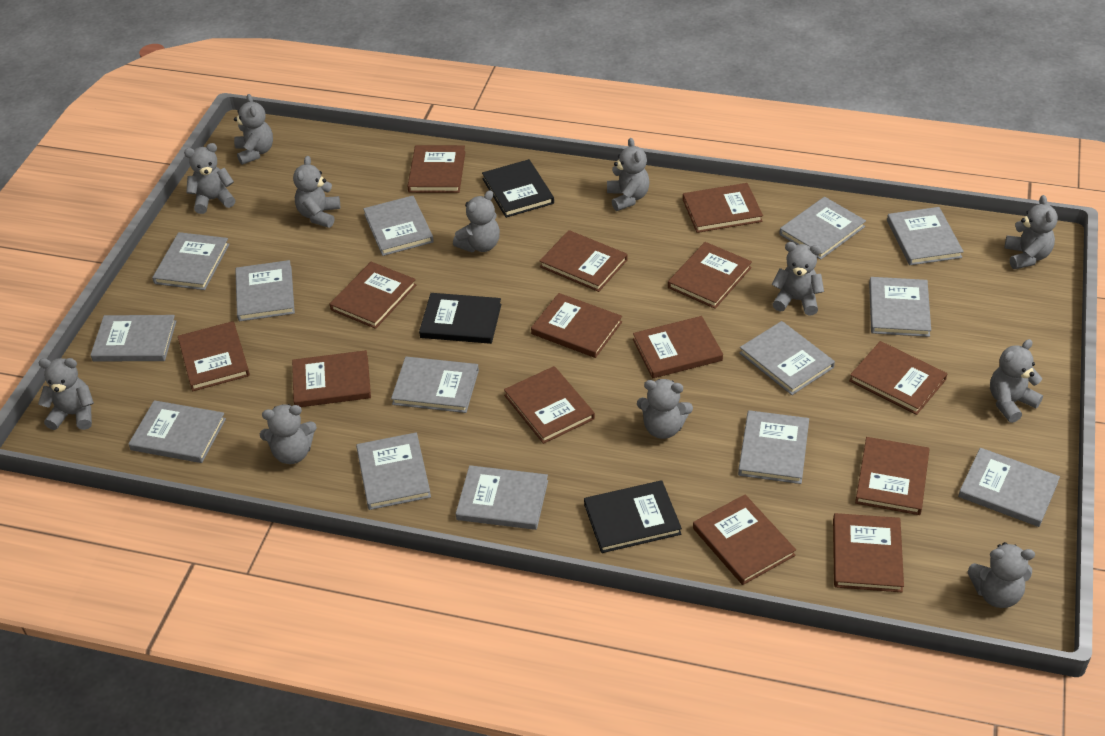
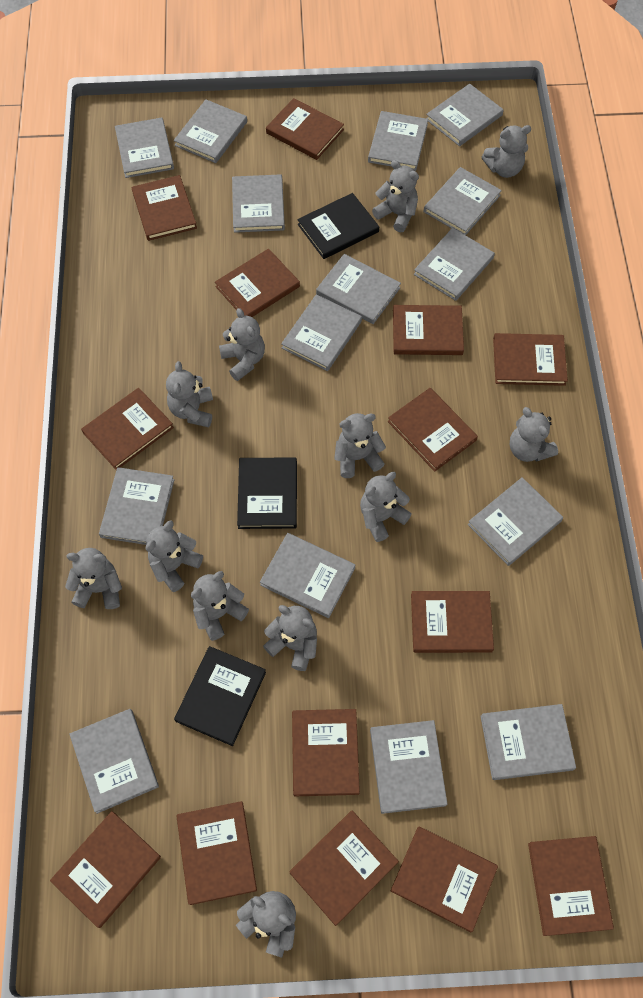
grey book: 14 -> 15

